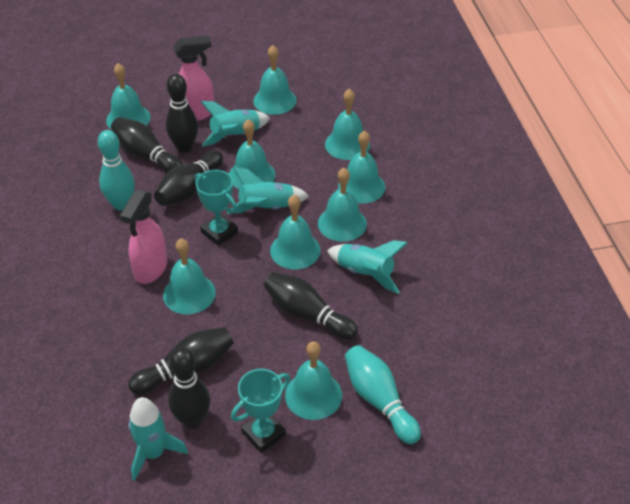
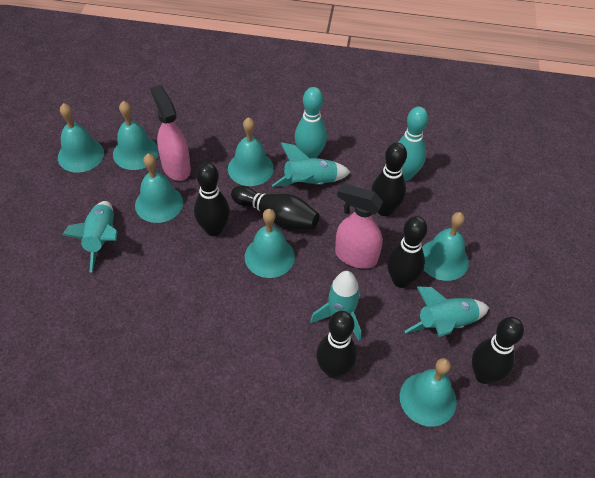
turquoise bell: 9 -> 7
turquoise trophy: 2 -> 0

